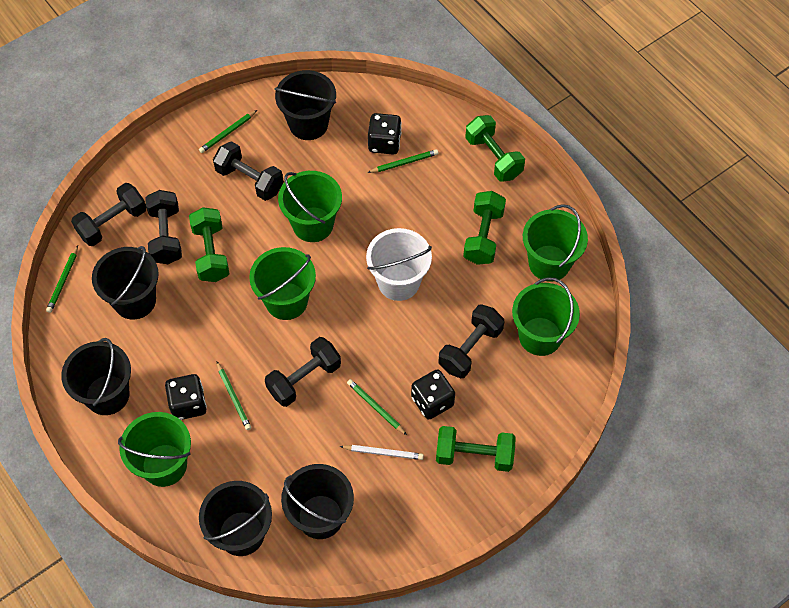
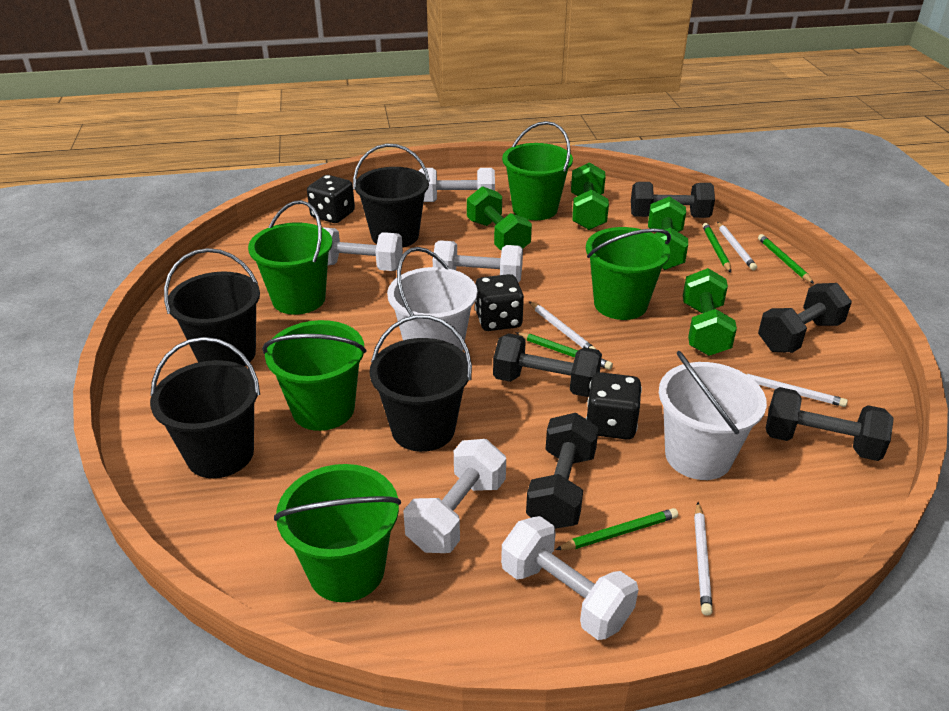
black bucket: 5 -> 4
green pencil: 5 -> 4
white bucket: 1 -> 2
white dumbbell: 0 -> 5
white pencil: 1 -> 4

